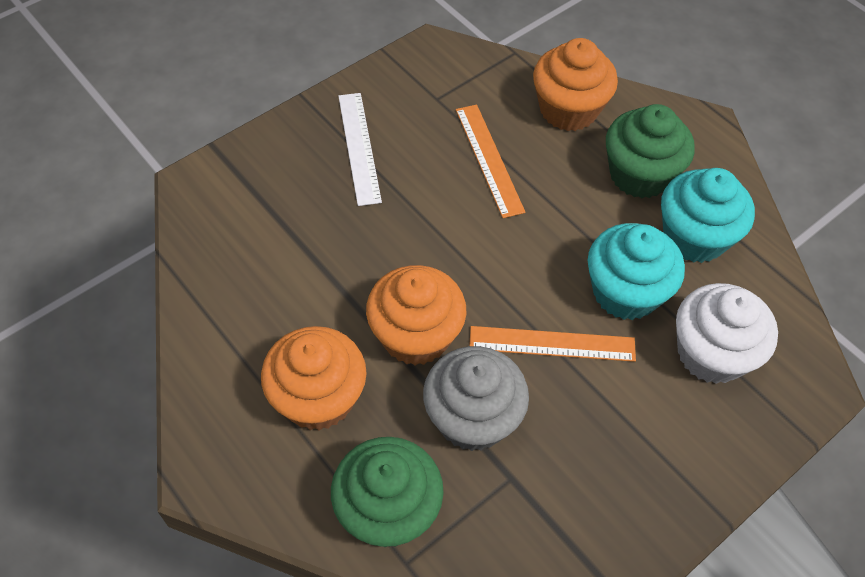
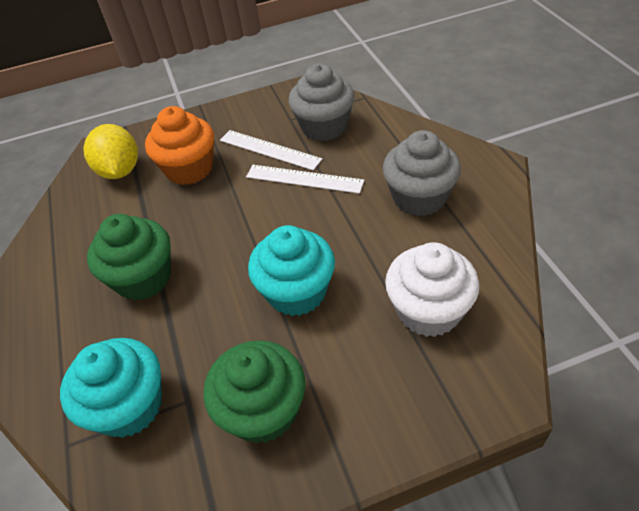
grey cupcake: 1 -> 2
orange cupcake: 3 -> 1
orange ruler: 2 -> 0
white ruler: 1 -> 2
yellow lemon: 0 -> 1

